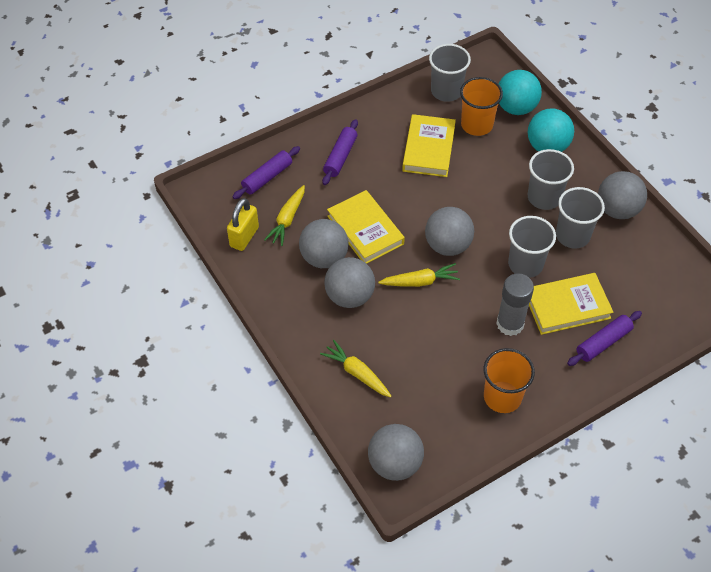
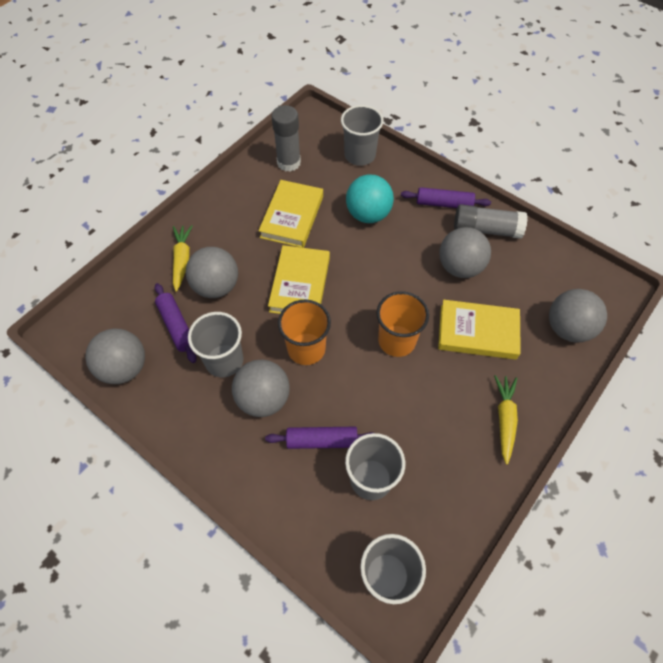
grey glue stick: 1 -> 2
turquoise ball: 2 -> 1
yellow carrot: 3 -> 2
yellow padlock: 1 -> 0

